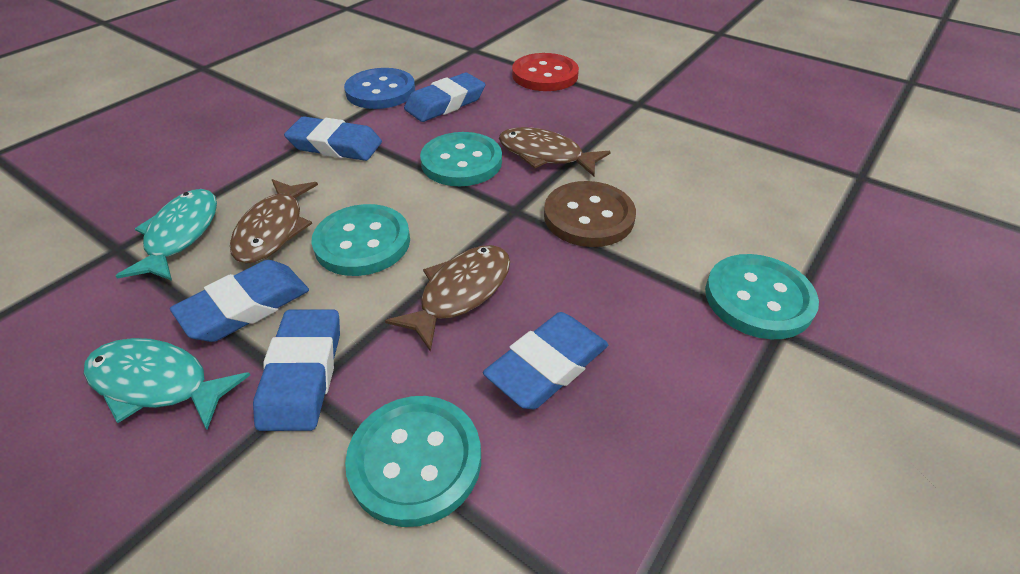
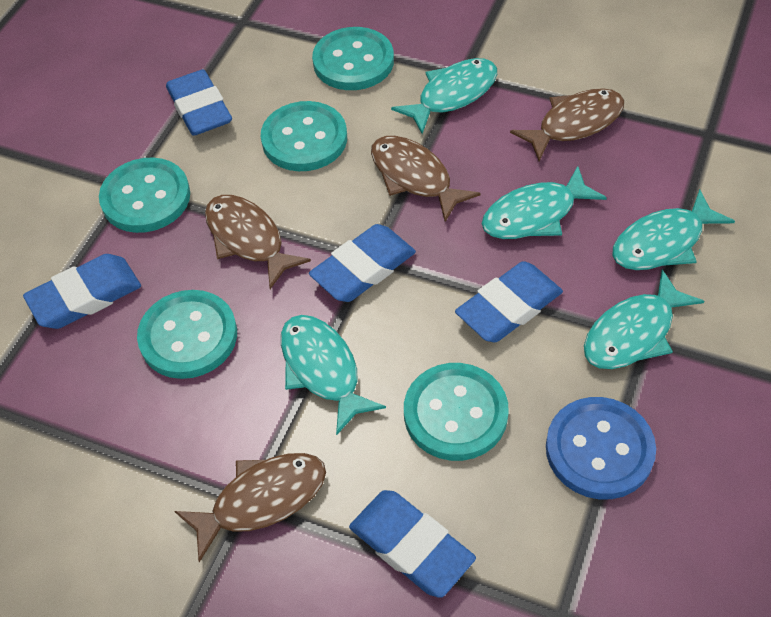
brown button: 1 -> 0
brown fish: 3 -> 4
red button: 1 -> 0
turquoise button: 4 -> 5
turquoise fish: 2 -> 5

